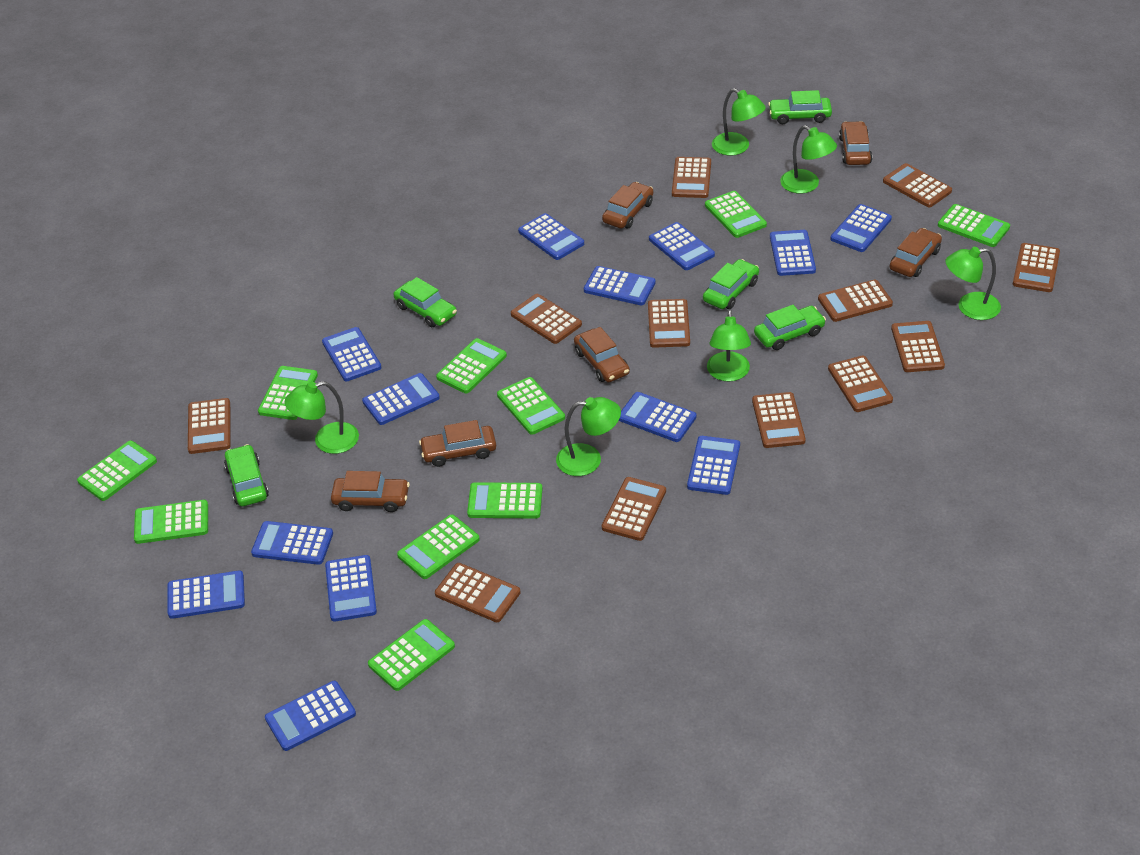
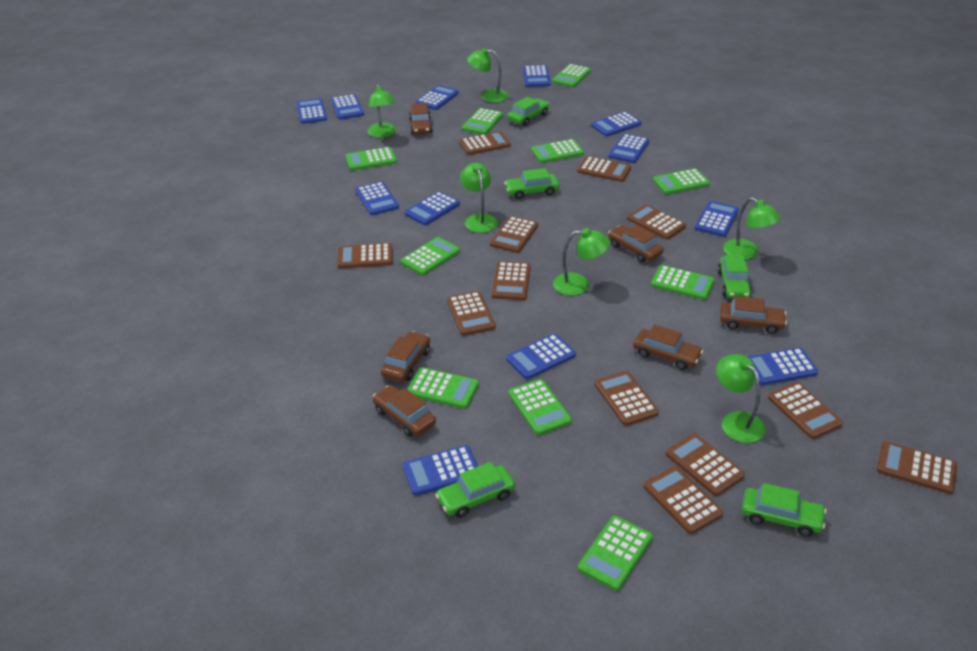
blue calculator: 13 -> 12

